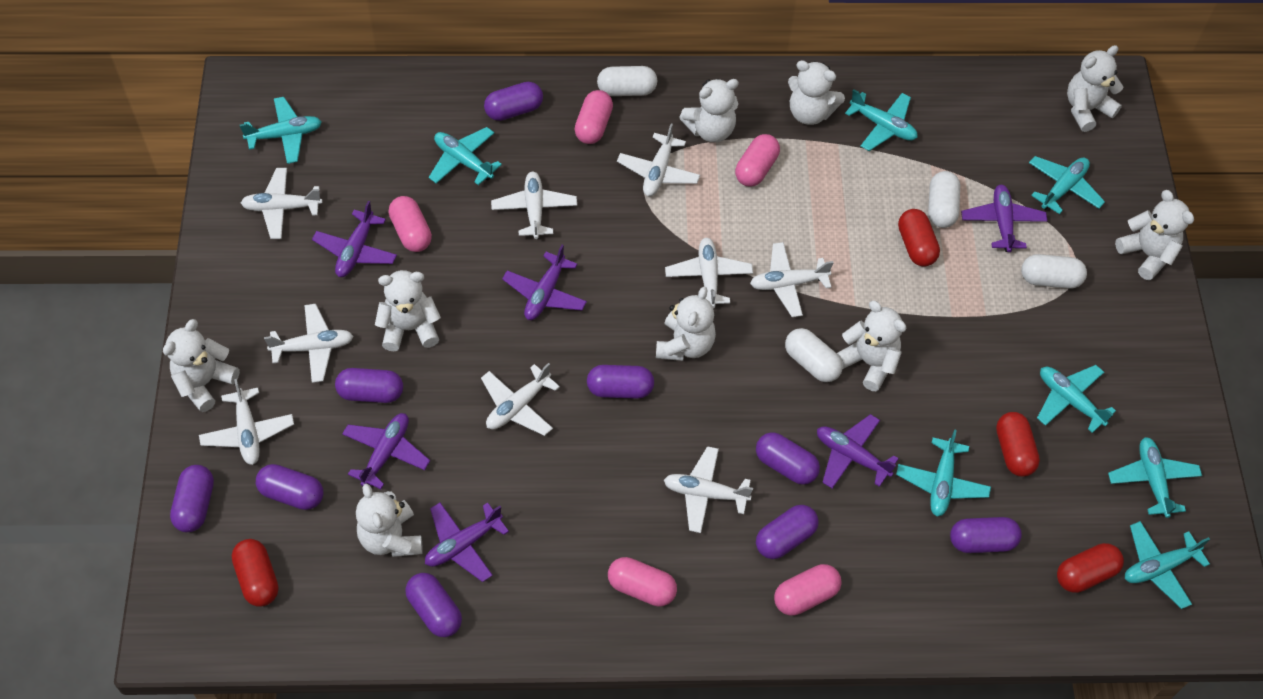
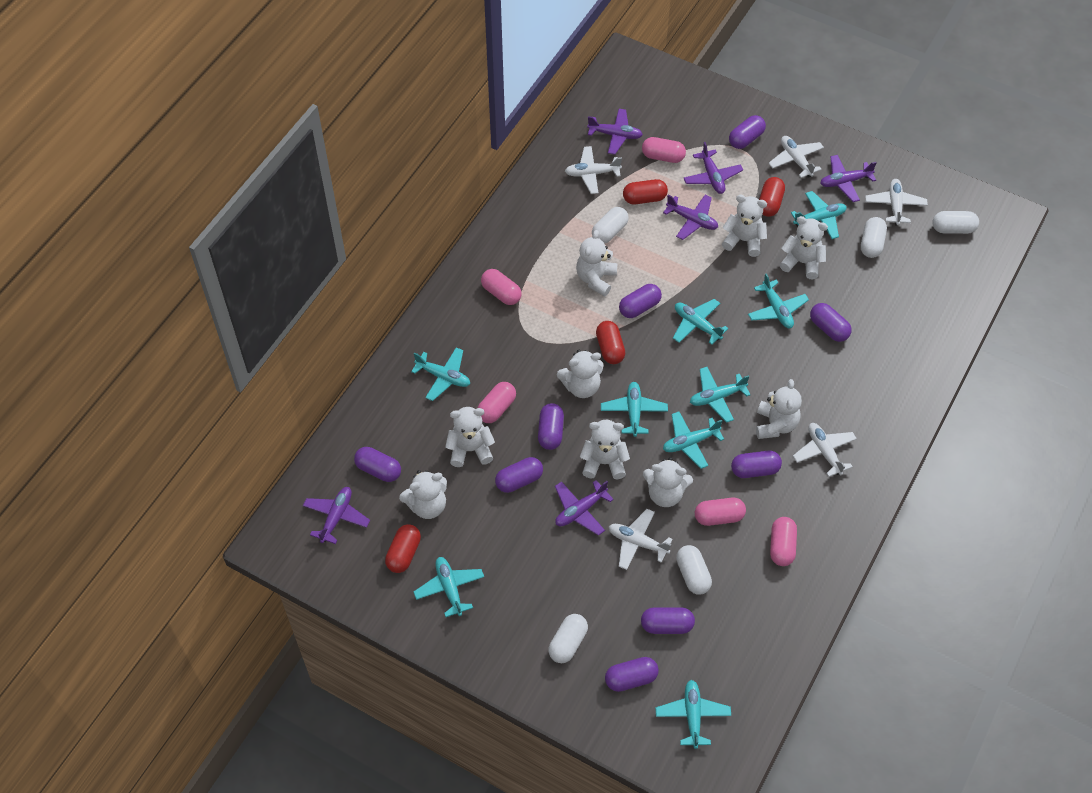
turquoise plane: 8 -> 9
white capsule: 4 -> 5
white plane: 9 -> 5

